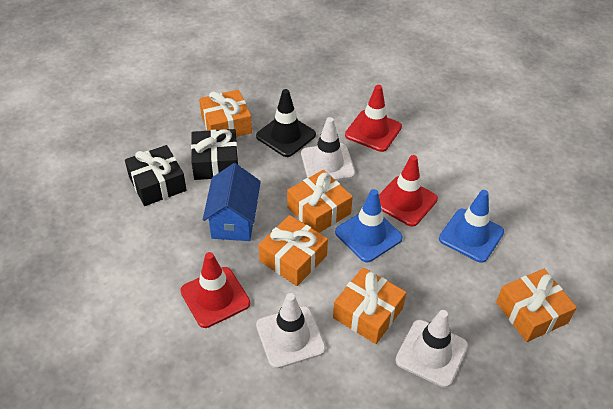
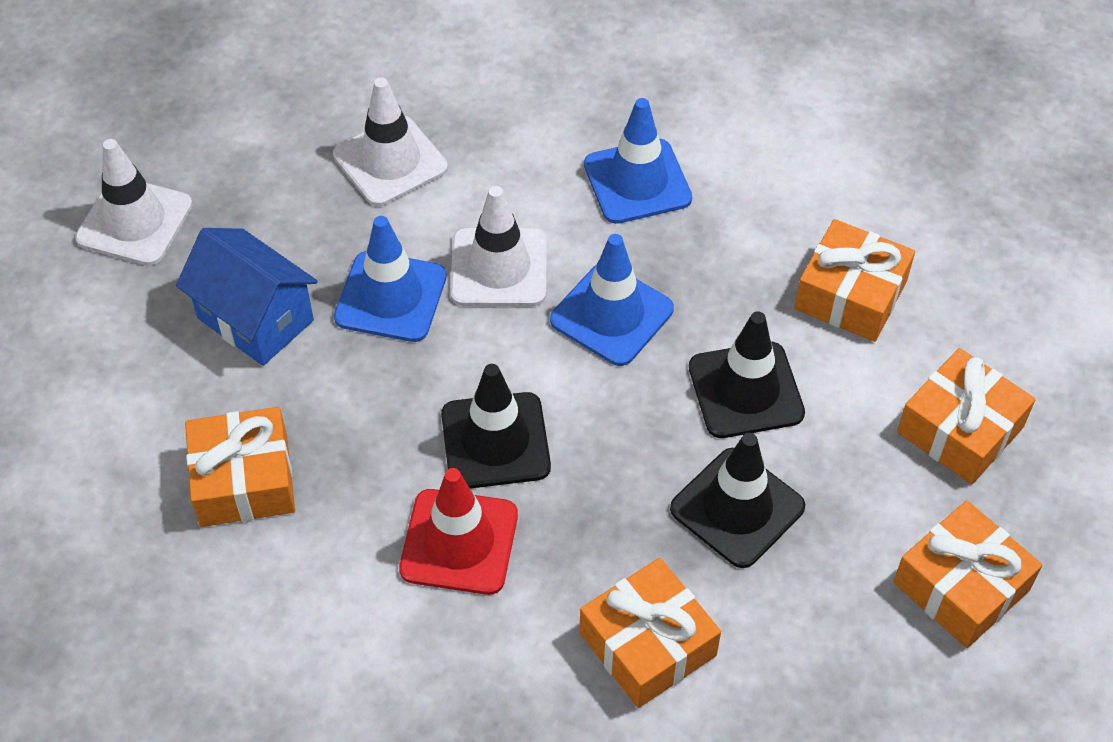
black gift: 2 -> 0
black traffic cone: 1 -> 3
blue traffic cone: 2 -> 3
red traffic cone: 3 -> 1

